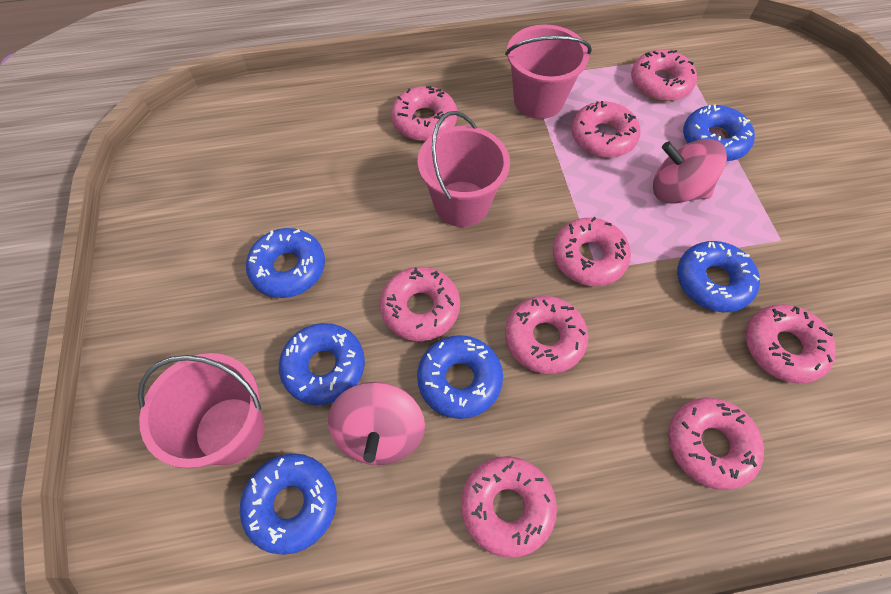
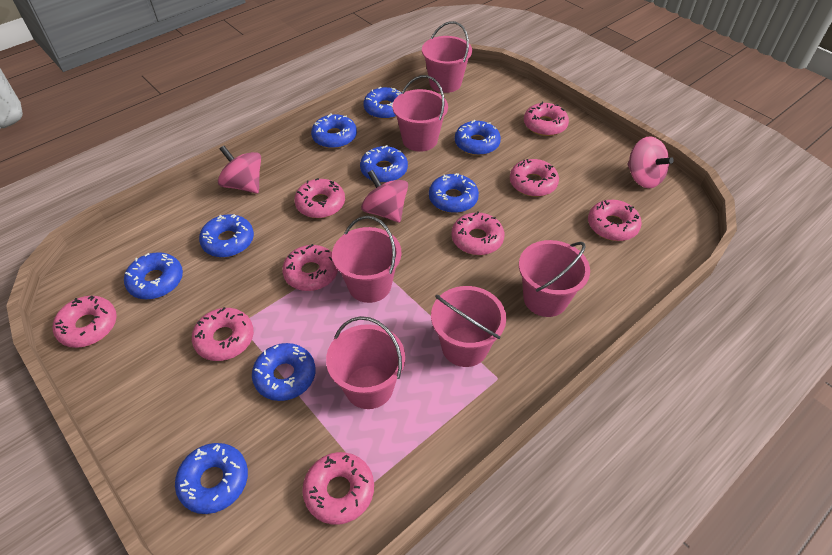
blue donut: 6 -> 9
pink bucket: 3 -> 6
pink spinning top: 2 -> 3

